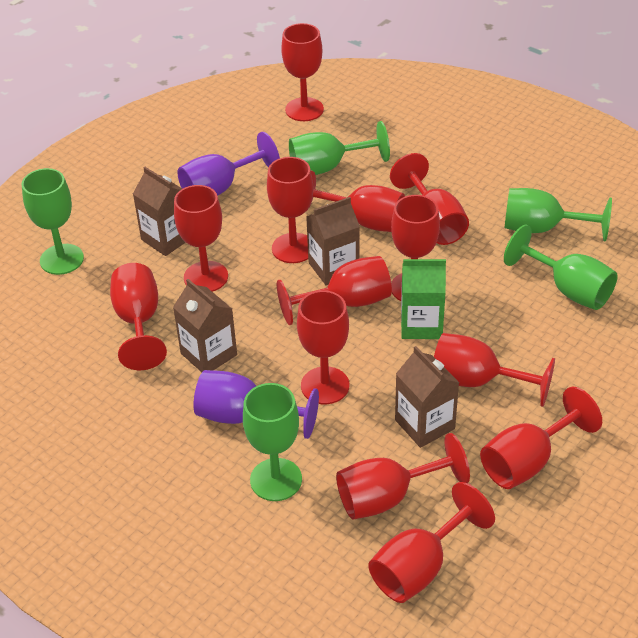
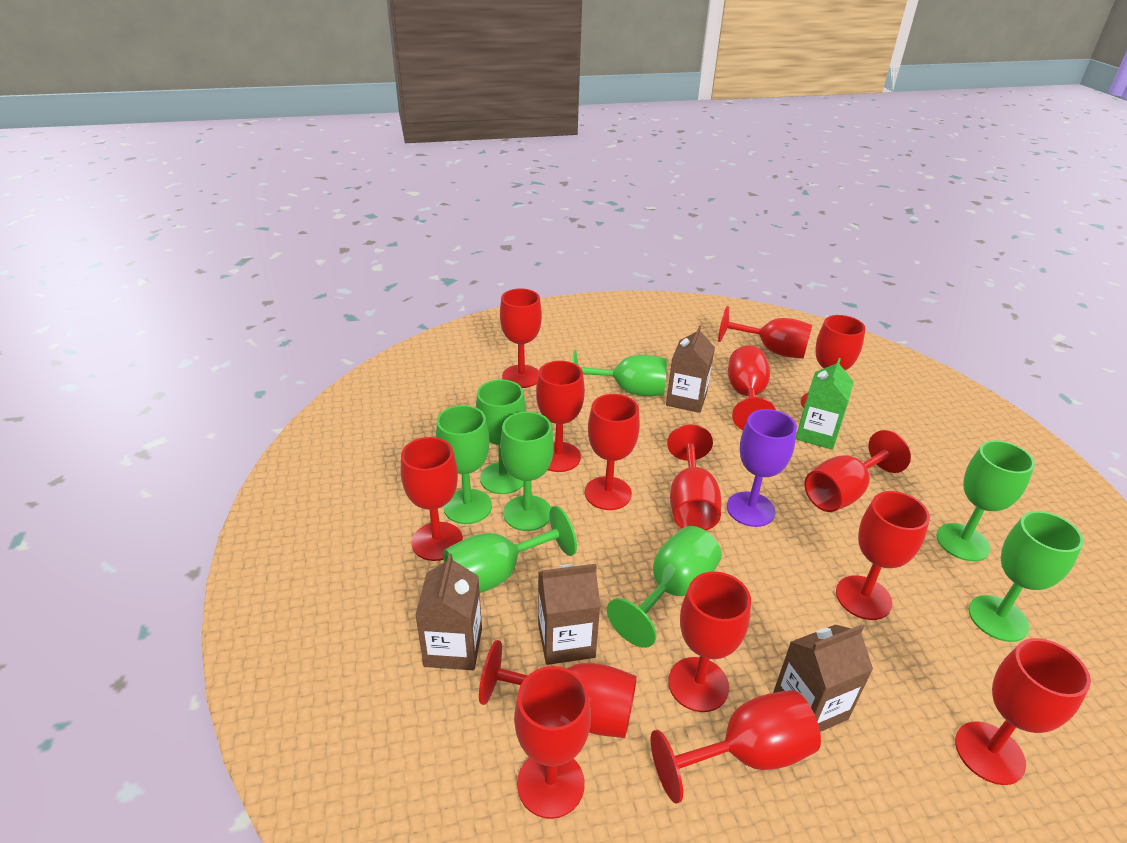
green goblet: 5 -> 8
purple goblet: 2 -> 1
red goblet: 13 -> 15

